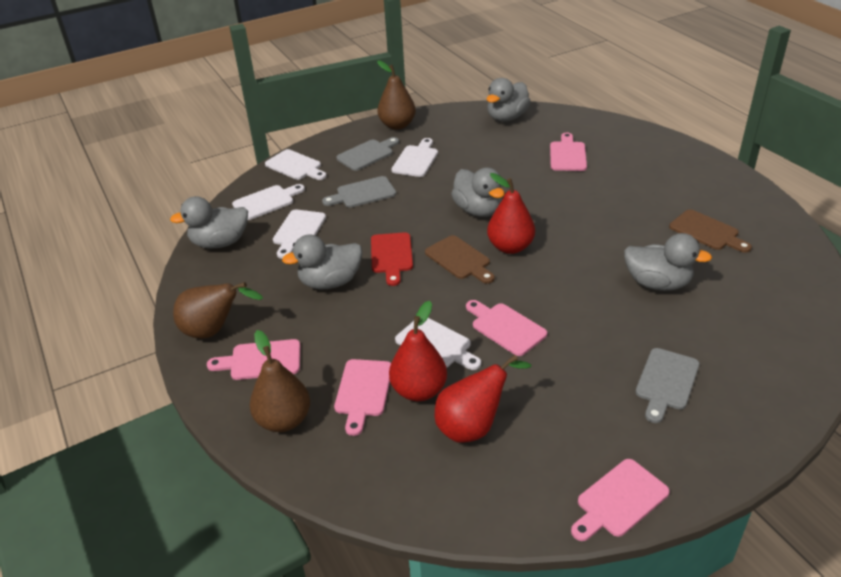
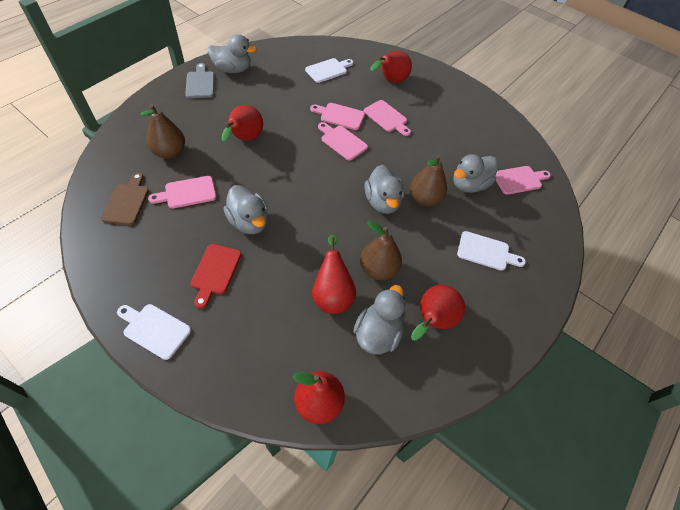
brown cutting board: 2 -> 1
grey cutting board: 3 -> 1
red pear: 3 -> 5
white cutting board: 5 -> 3

